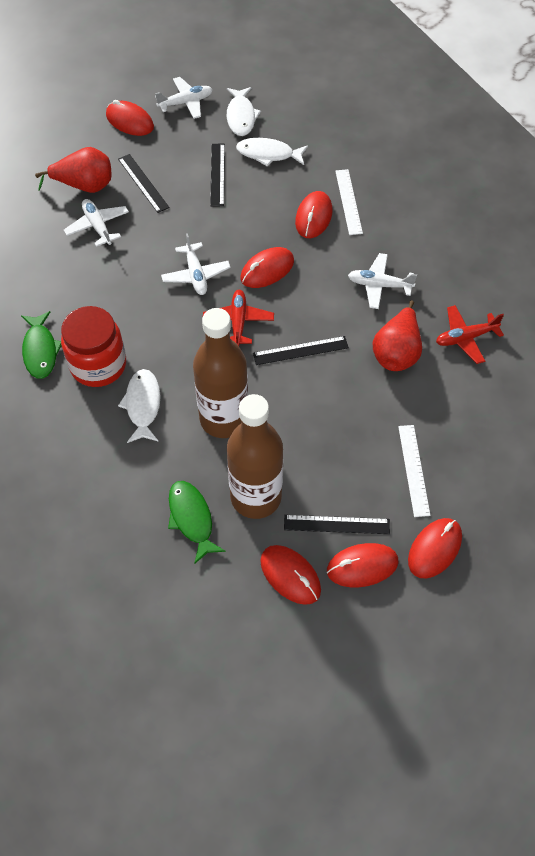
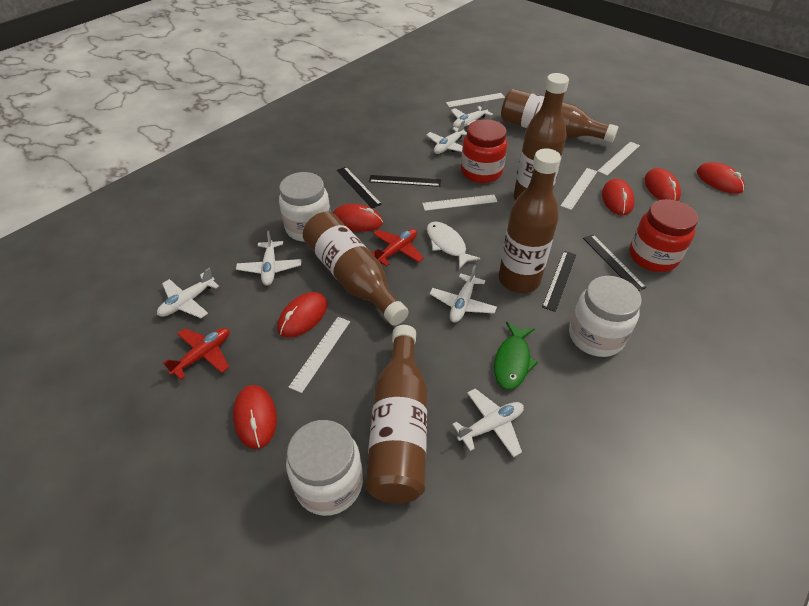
brown bottle: 2 -> 5
green fish: 2 -> 1
red jar: 1 -> 2
red pear: 2 -> 0
white fish: 3 -> 1
white jar: 0 -> 3
white plane: 4 -> 6
white ruler: 2 -> 5

